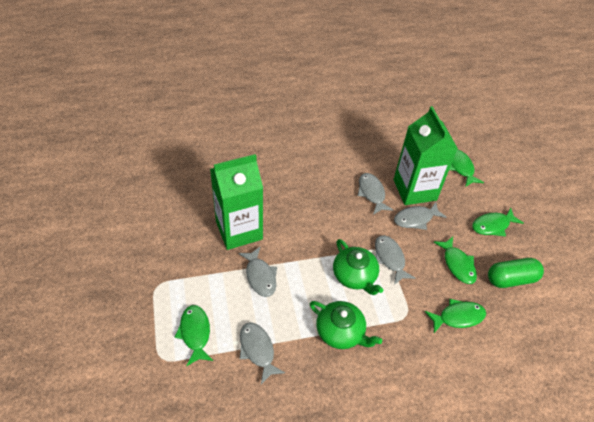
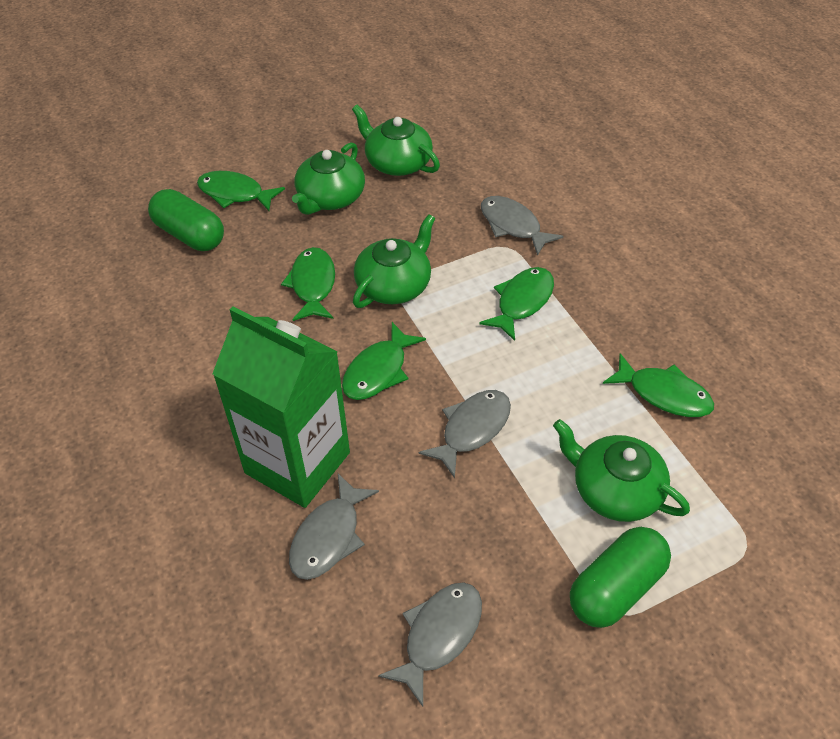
green capsule: 1 -> 2
green carton: 2 -> 1
green teapot: 2 -> 4
grey fish: 5 -> 4

